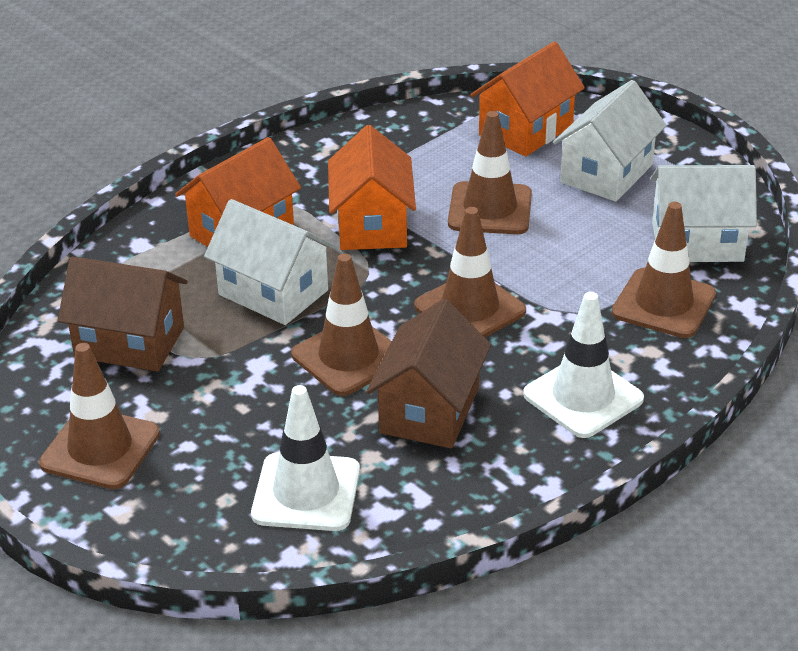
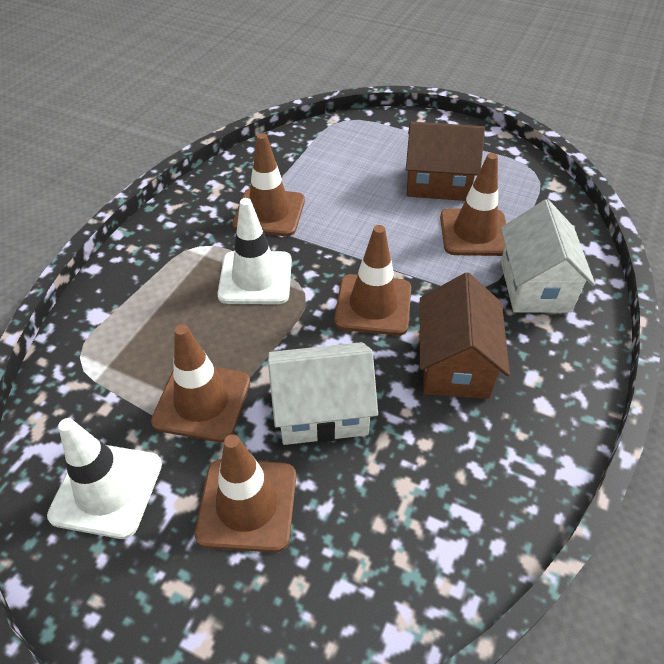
orange house: 3 -> 0
white house: 3 -> 2

